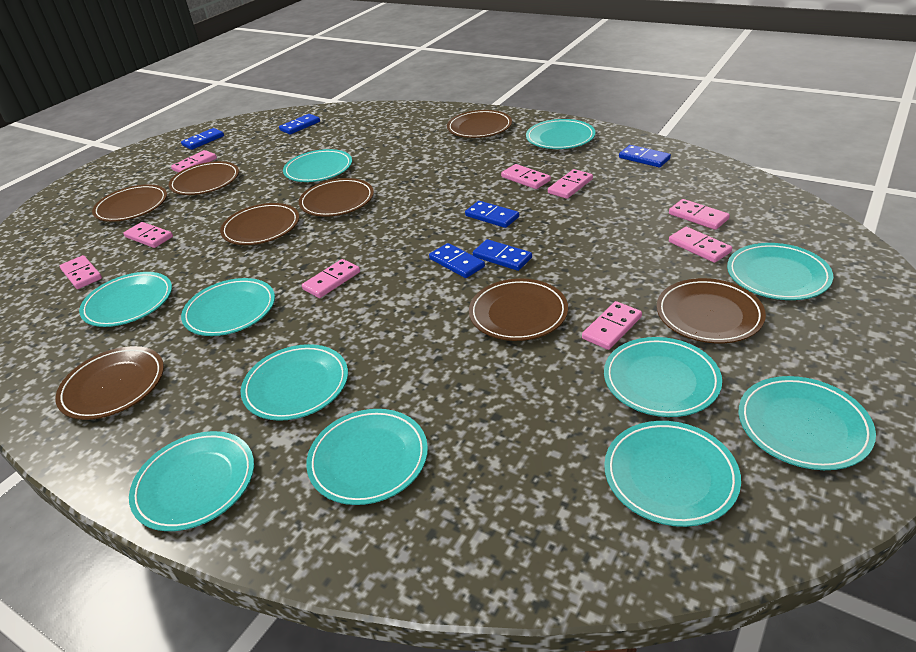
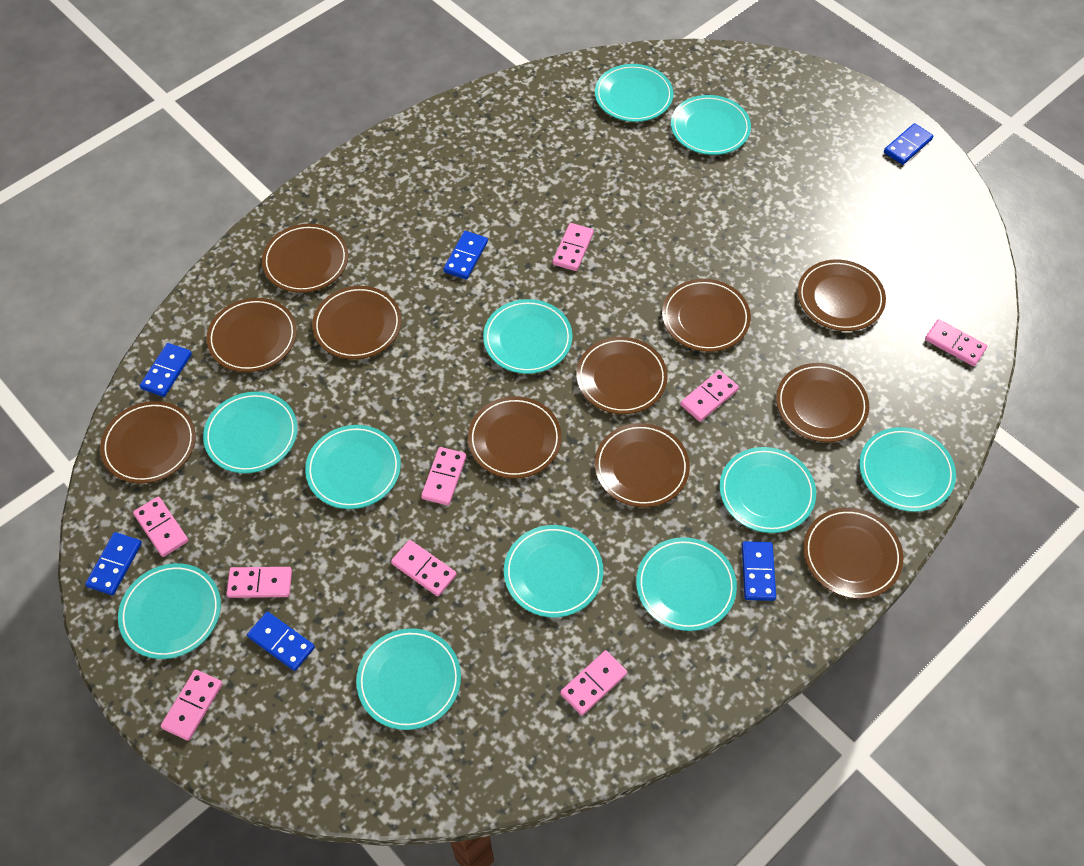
brown plate: 8 -> 11

